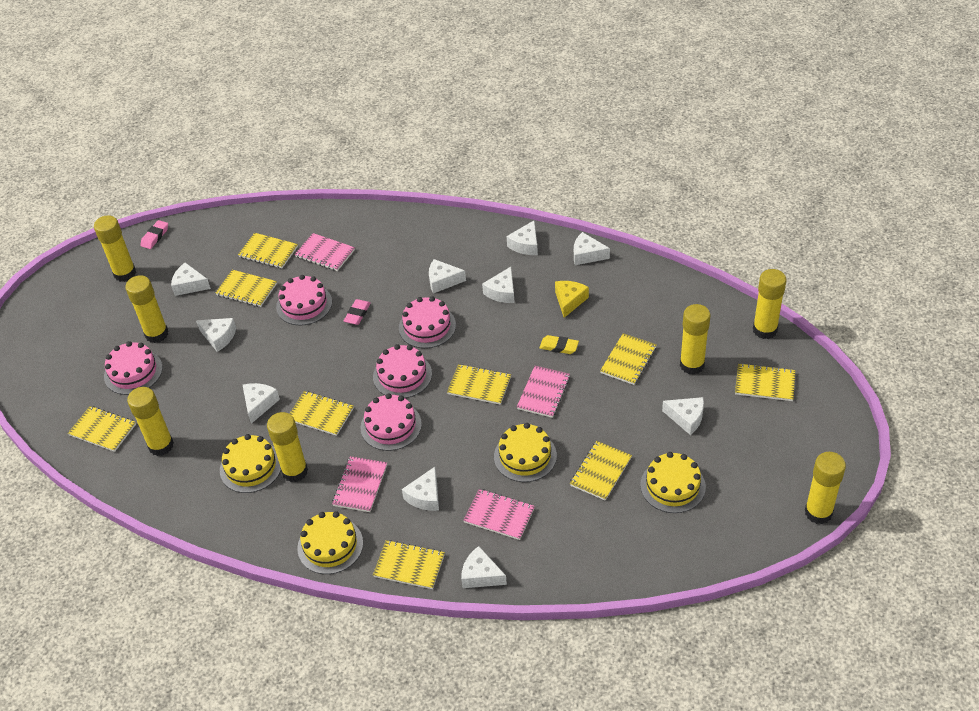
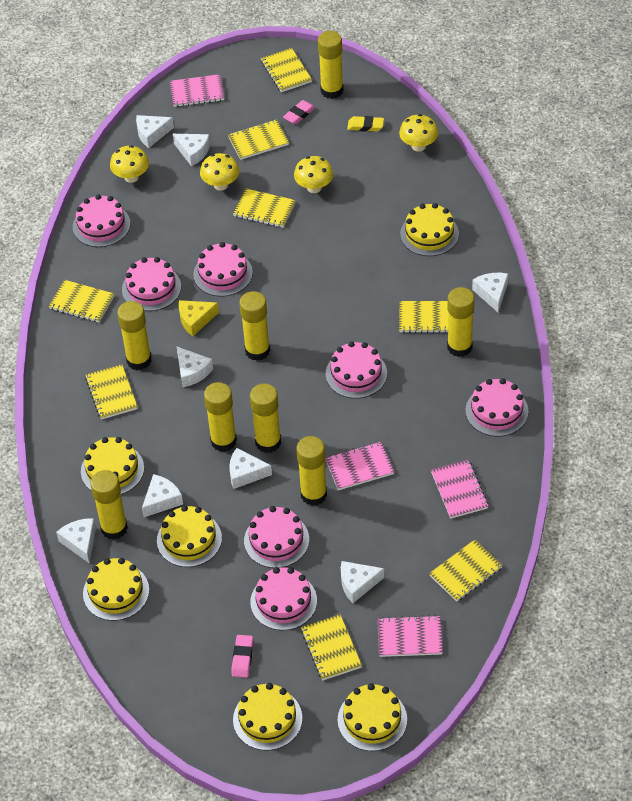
pink cake: 5 -> 7
white cheese: 10 -> 8
yellow cake: 4 -> 6
yellow glue stick: 7 -> 8
yellow mushroom: 0 -> 4
yellow notebook: 9 -> 8

